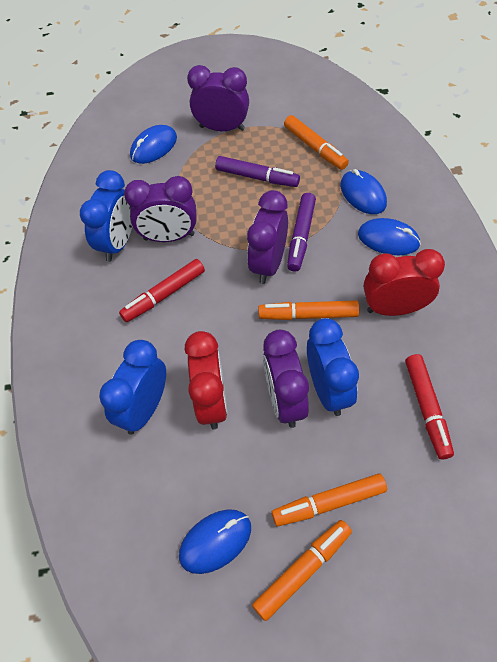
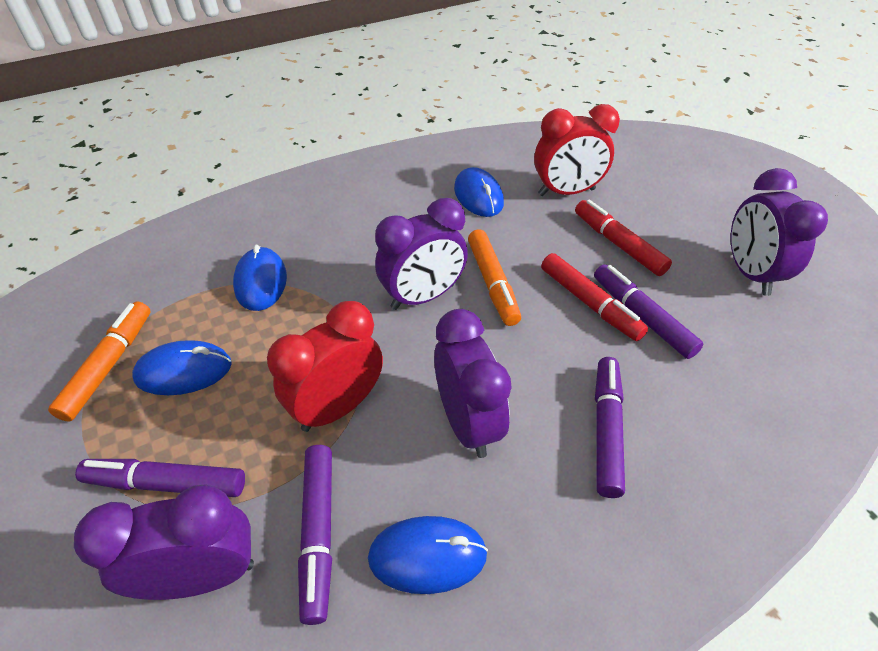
blue clock: 3 -> 0
orange marker: 4 -> 2
purple marker: 2 -> 4

